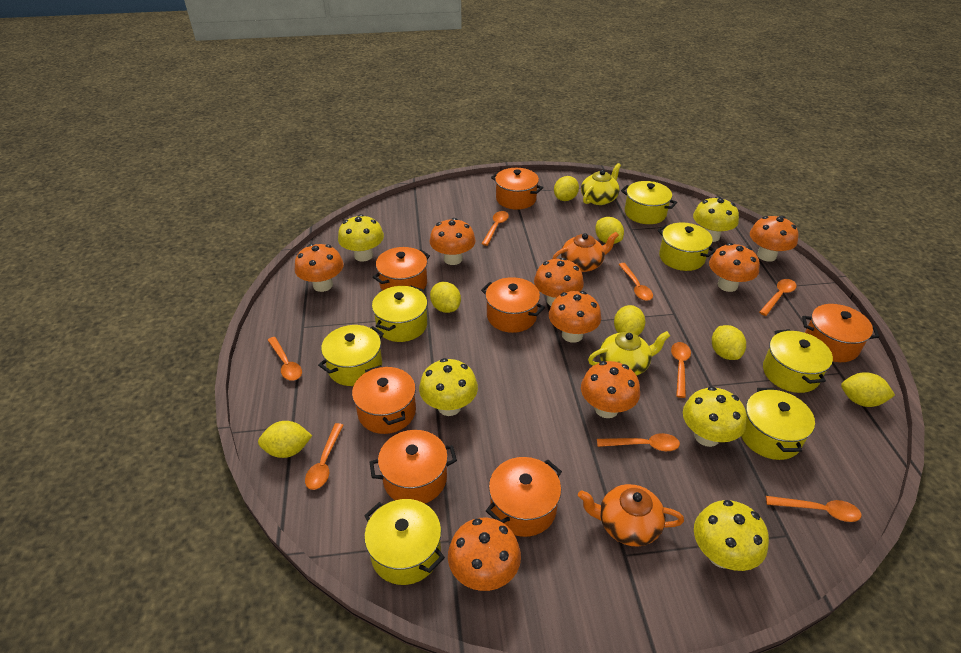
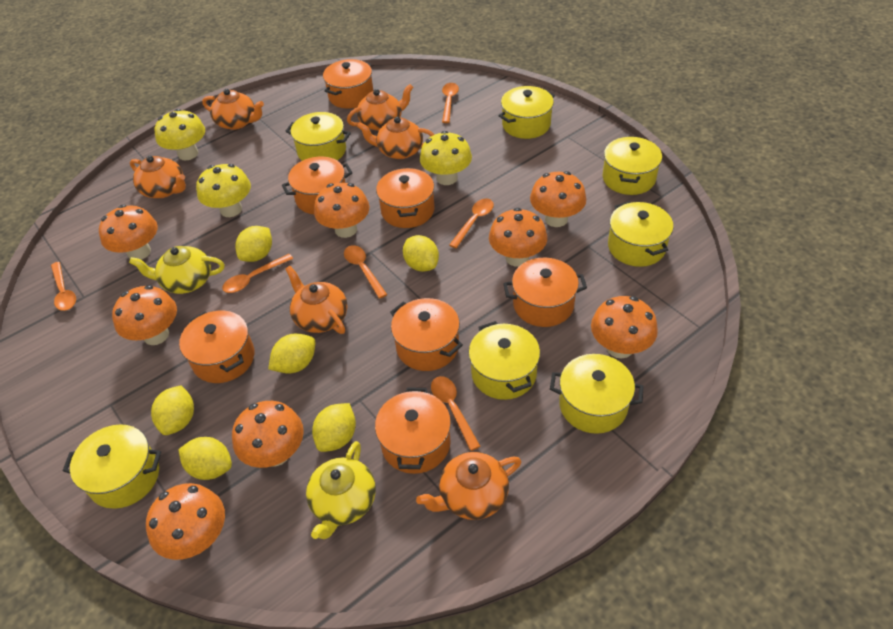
orange spoon: 8 -> 6
orange teapot: 2 -> 6
yellow lemon: 7 -> 6
yellow mushroom: 5 -> 3

